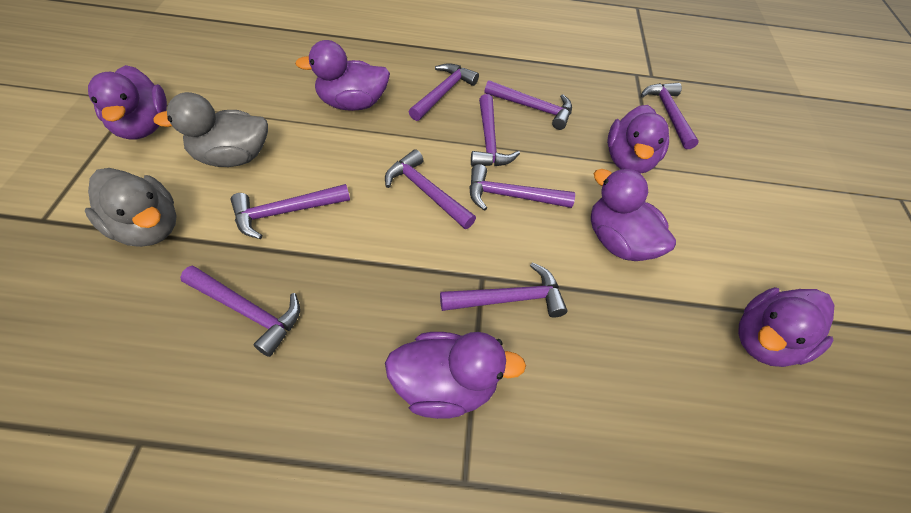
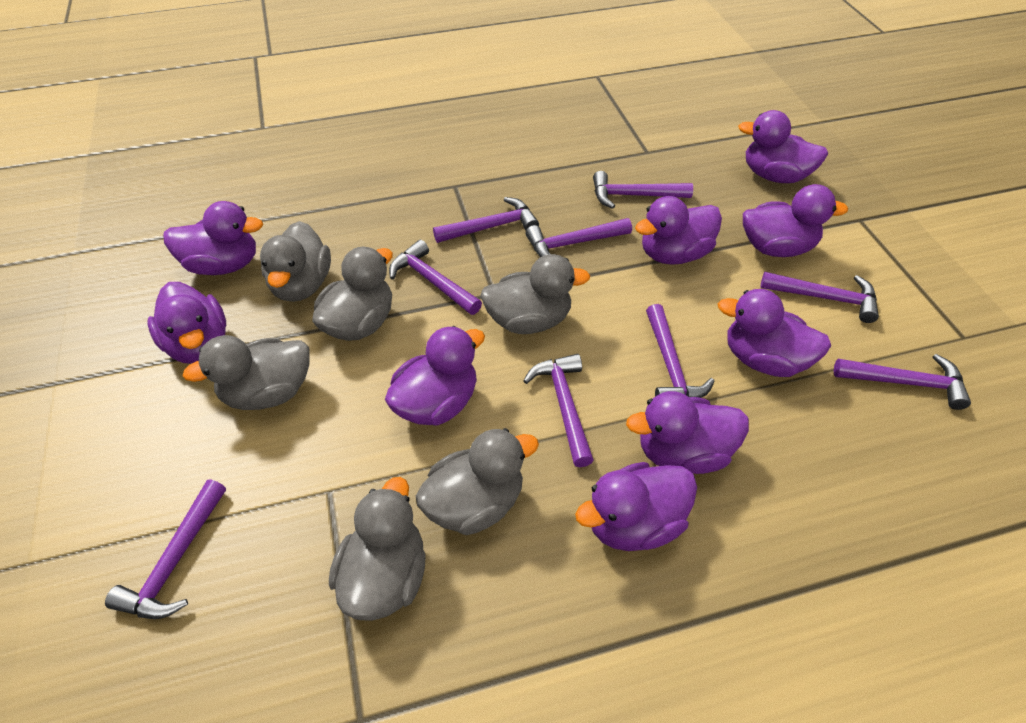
grey duck: 2 -> 6
purple duck: 6 -> 9

